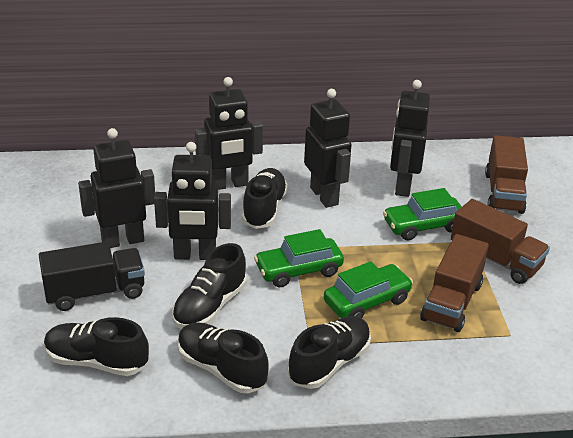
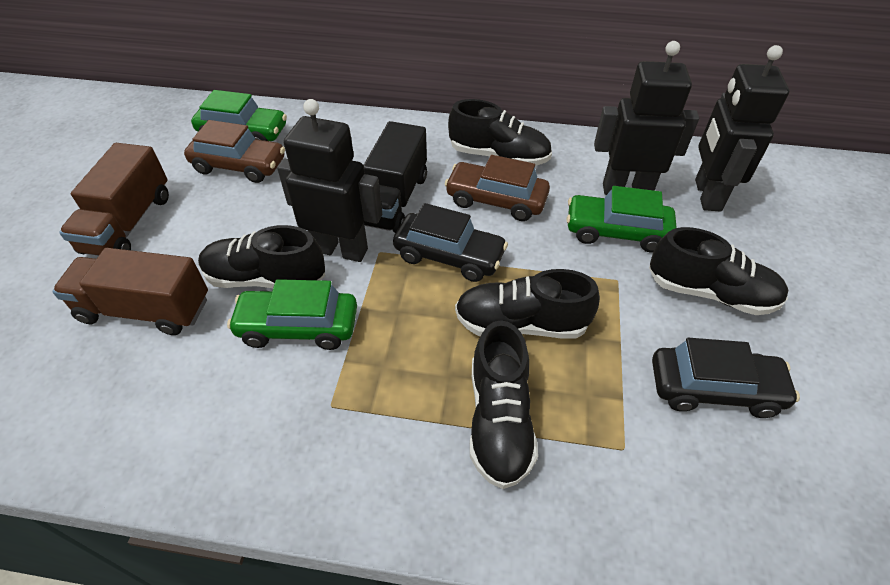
black car: 0 -> 2
black robot: 5 -> 3
brown car: 0 -> 2
brown truck: 3 -> 2

